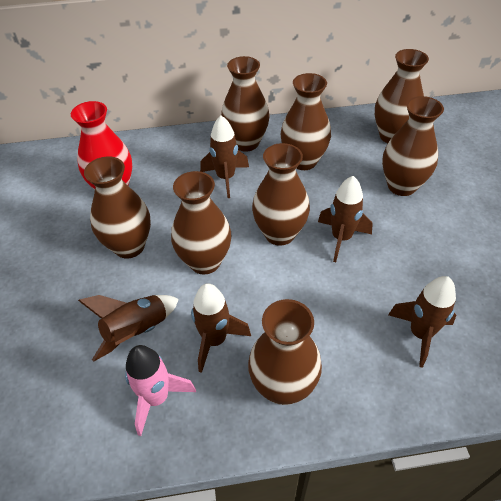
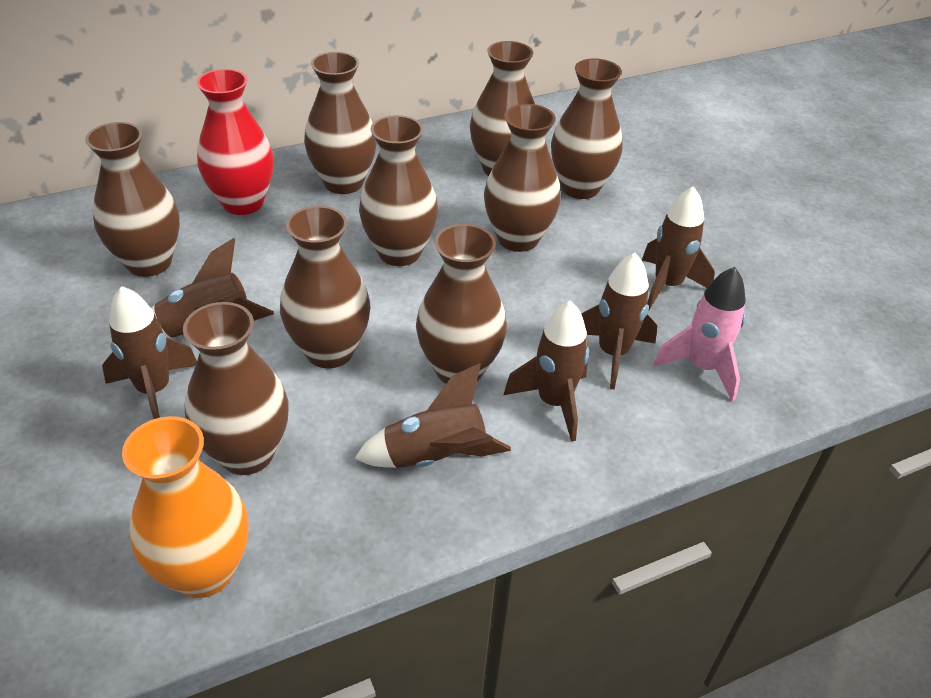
brown rocket: 5 -> 6
brown vase: 8 -> 9
orange vase: 0 -> 1

